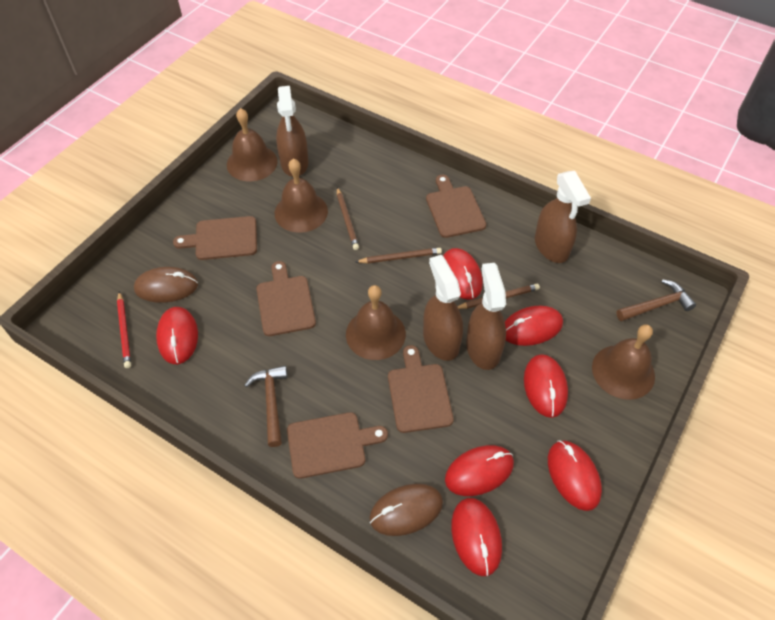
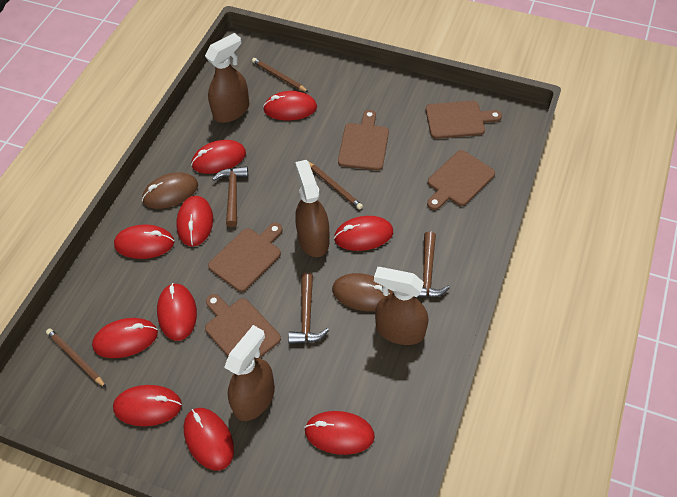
brown bell: 4 -> 0
brown hammer: 2 -> 3
red mouse: 7 -> 10
red pencil: 1 -> 0

